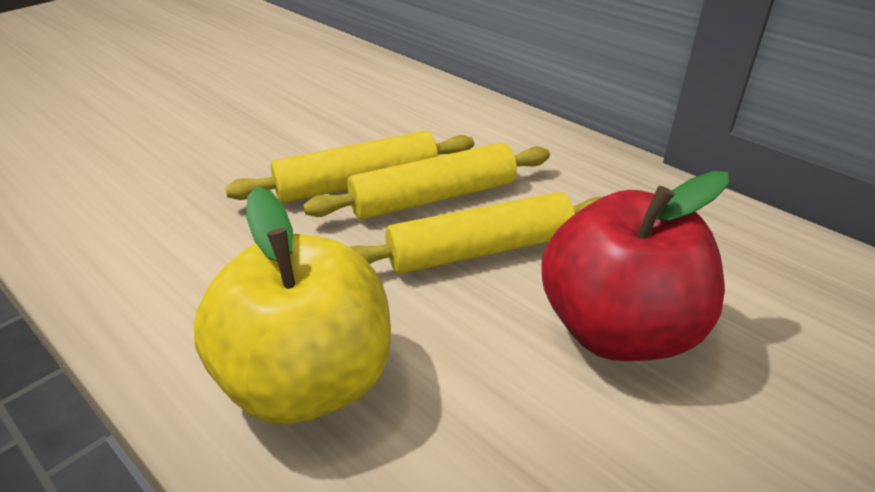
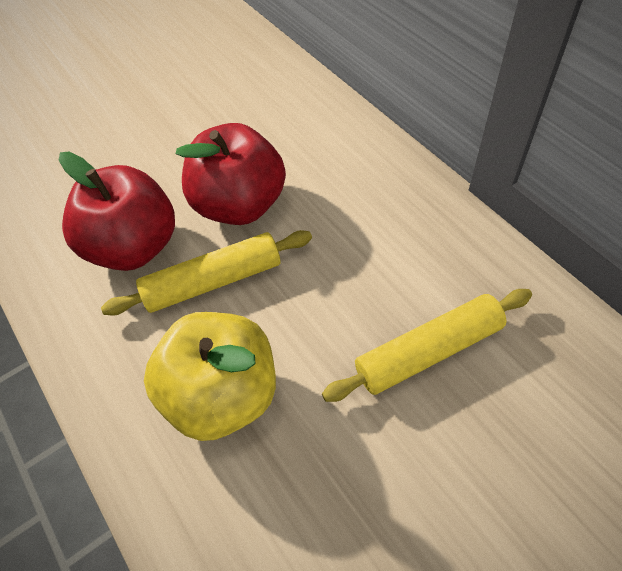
red apple: 1 -> 2
yellow rolling pin: 3 -> 2

